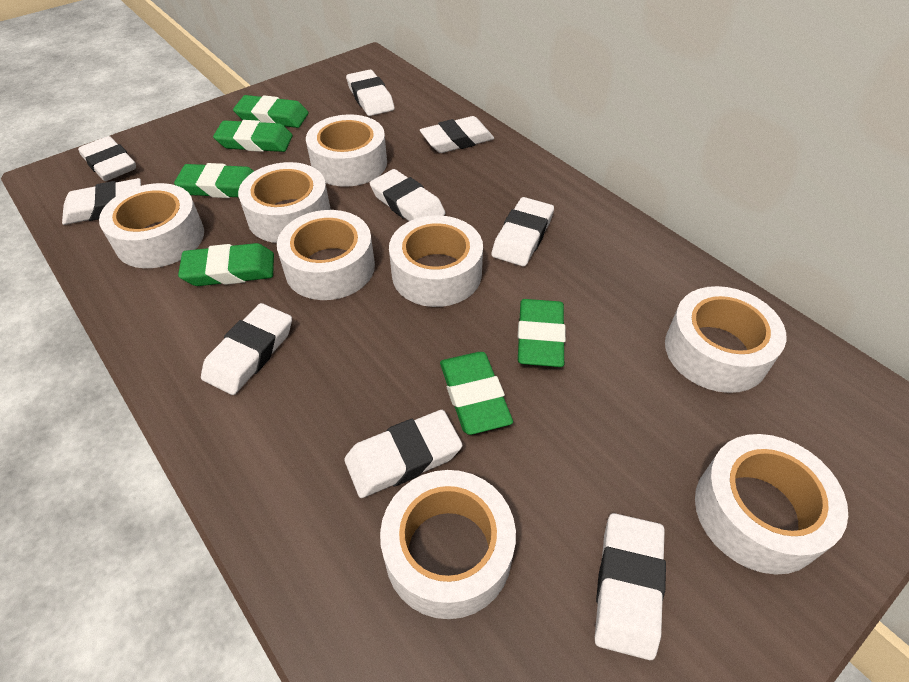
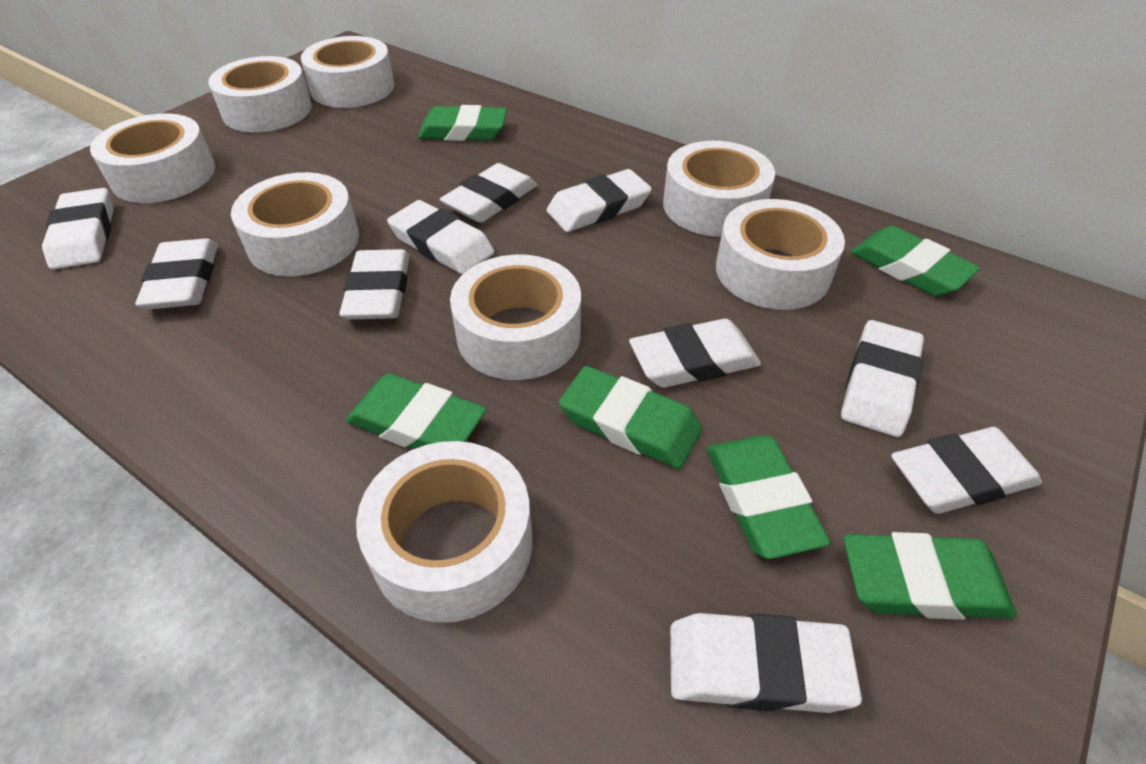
white eraser: 9 -> 10

